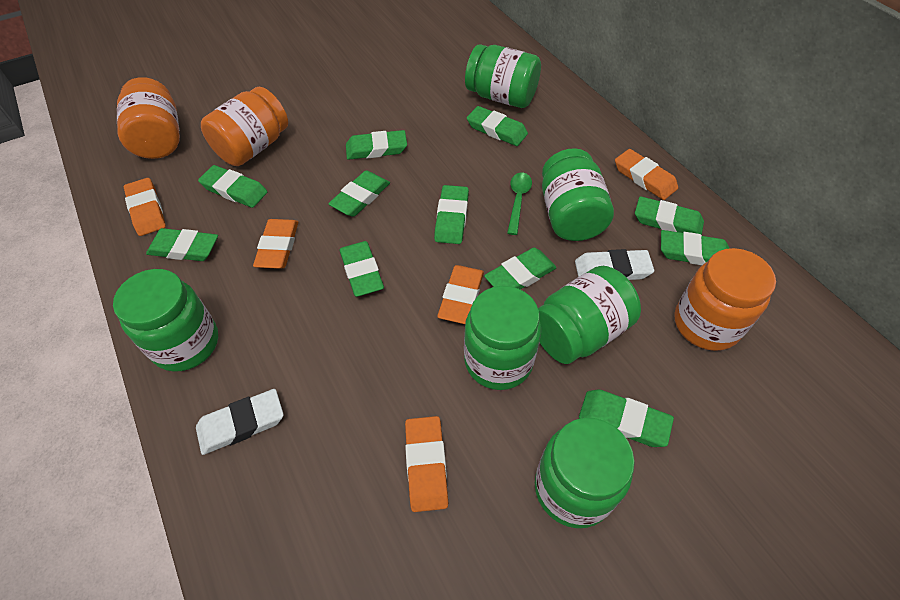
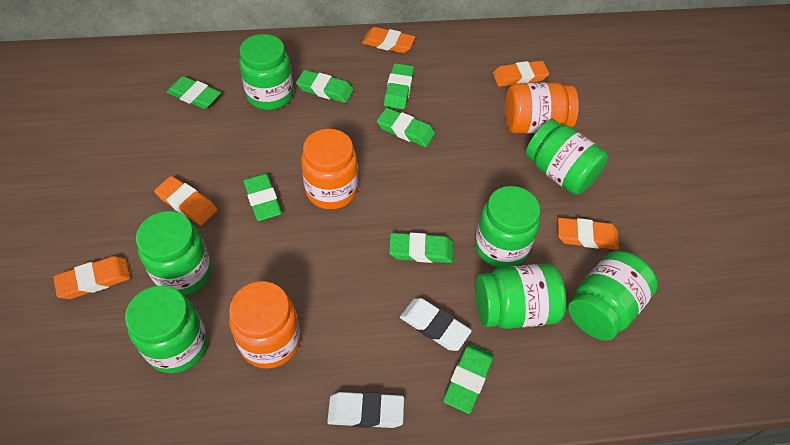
green eraser: 11 -> 7
green jar: 6 -> 7
green spoon: 1 -> 0

